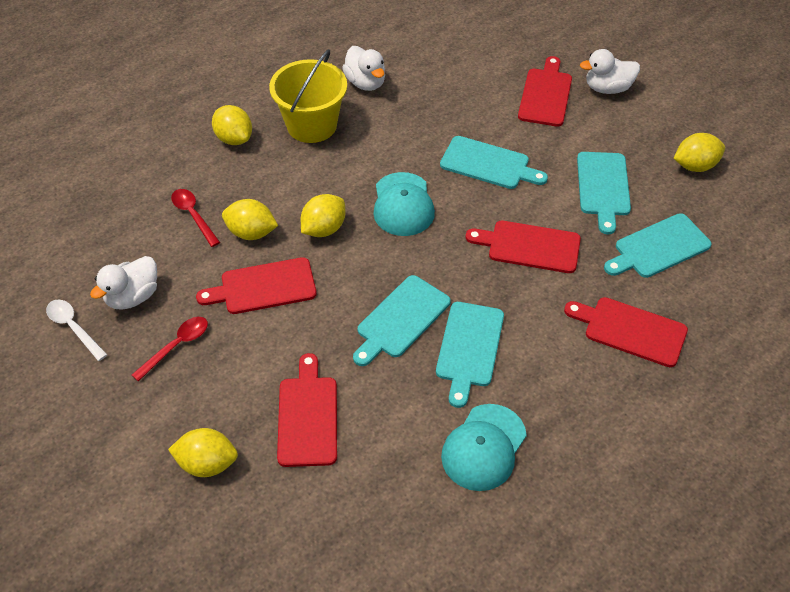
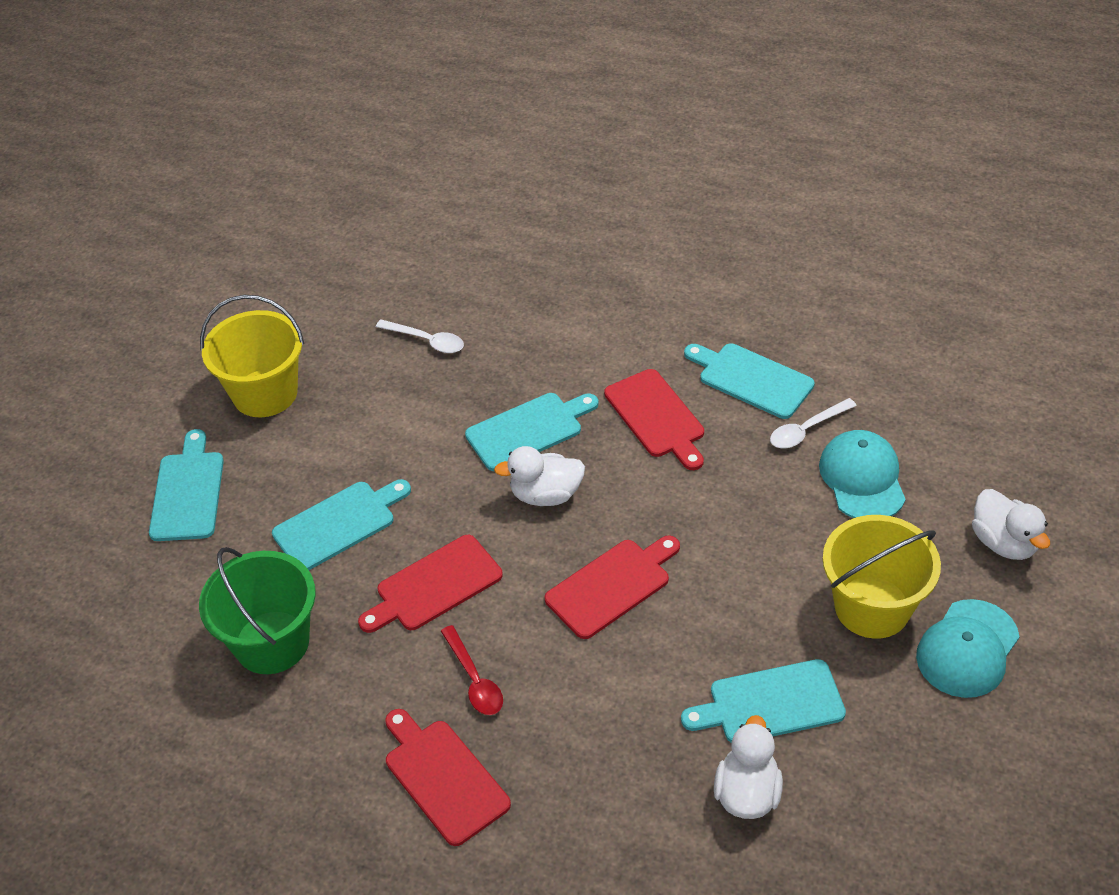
green bucket: 0 -> 1
red cutting board: 5 -> 4
red spoon: 2 -> 1
white spoon: 1 -> 2
yellow bucket: 1 -> 2
yellow lemon: 5 -> 0

